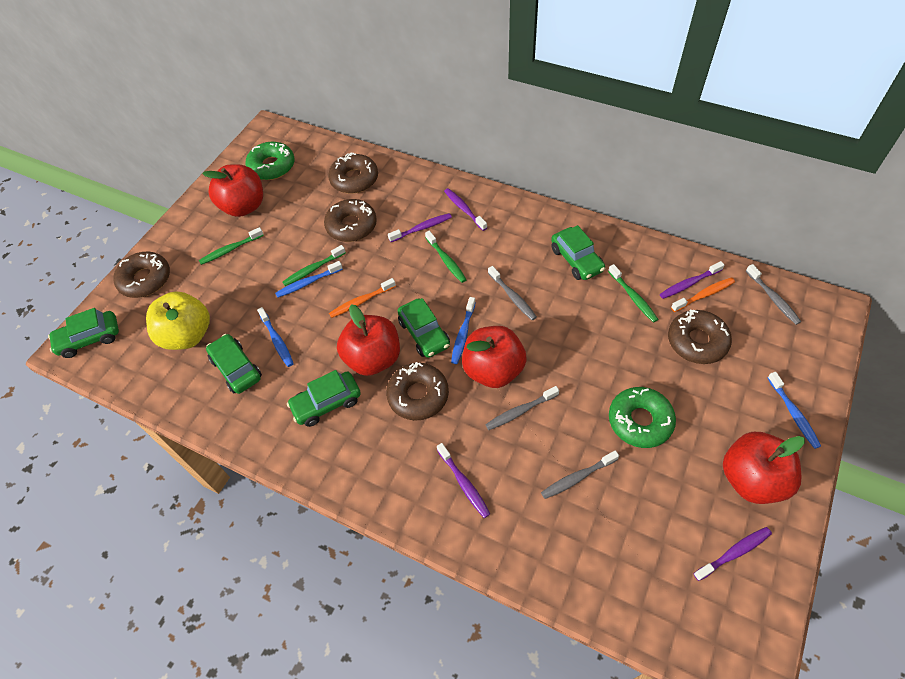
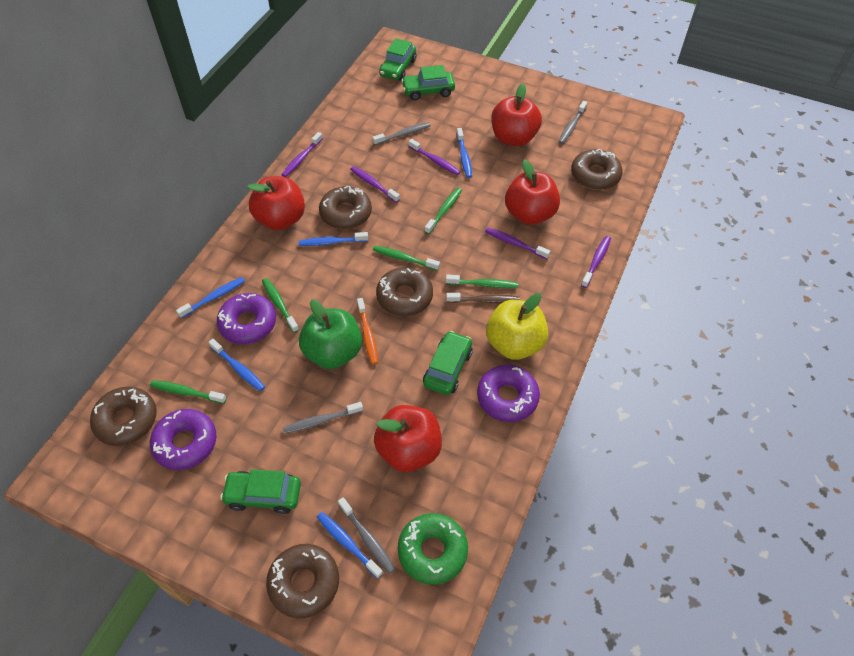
blue toothbrush: 4 -> 5
brown toothbrush: 0 -> 1
green apple: 0 -> 1
green car: 5 -> 4
green donut: 2 -> 1
green toothbrush: 4 -> 5
orange toothbrush: 2 -> 1
purple donut: 0 -> 3

